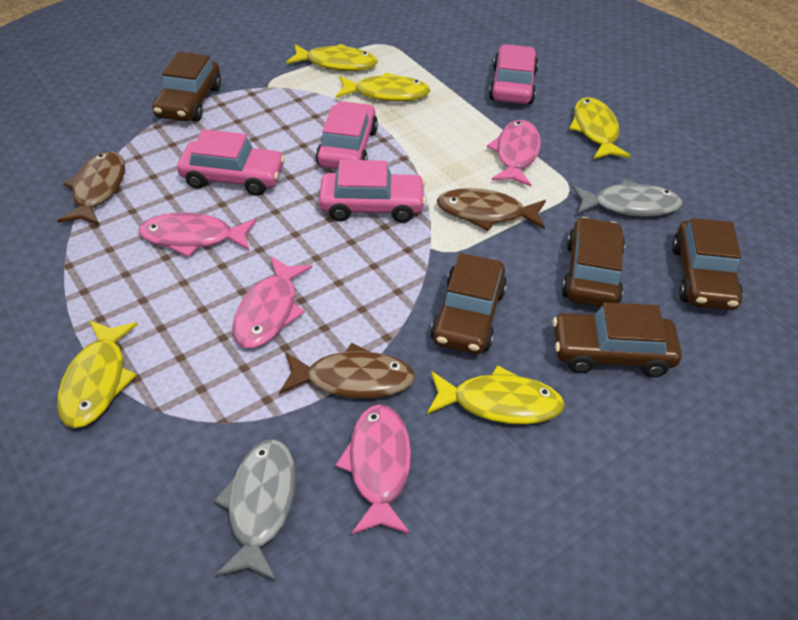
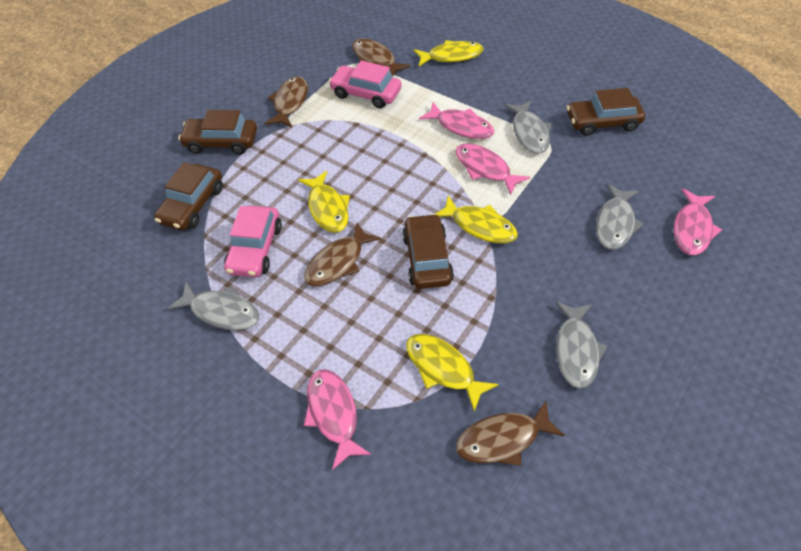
brown car: 5 -> 4
brown fish: 3 -> 4
grey fish: 2 -> 4
pink car: 4 -> 2
yellow fish: 5 -> 4

